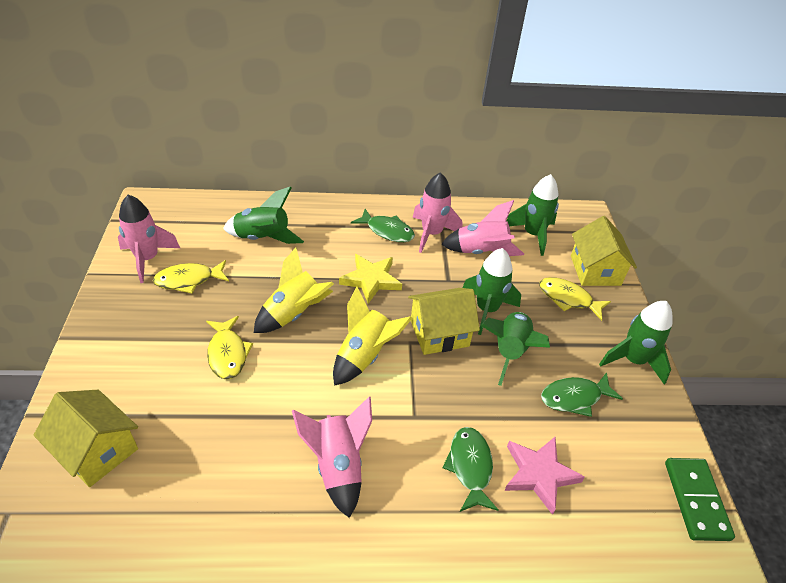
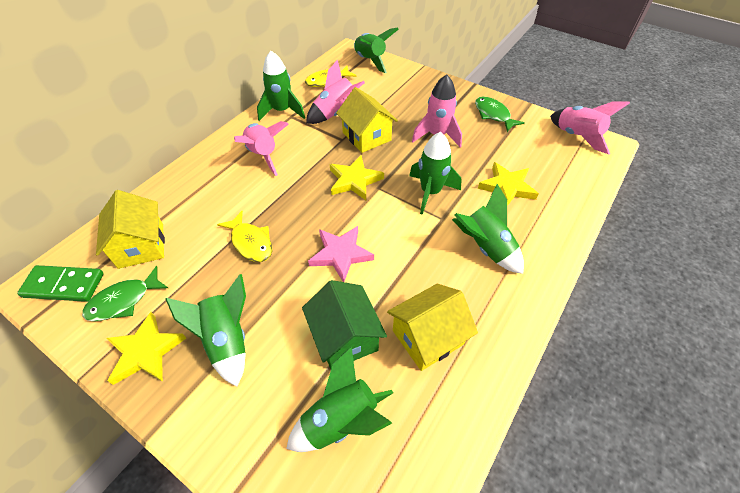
green fish: 3 -> 2
green house: 0 -> 1
green rocket: 5 -> 6
yellow fish: 3 -> 2
yellow rocket: 2 -> 0
yellow star: 1 -> 3

